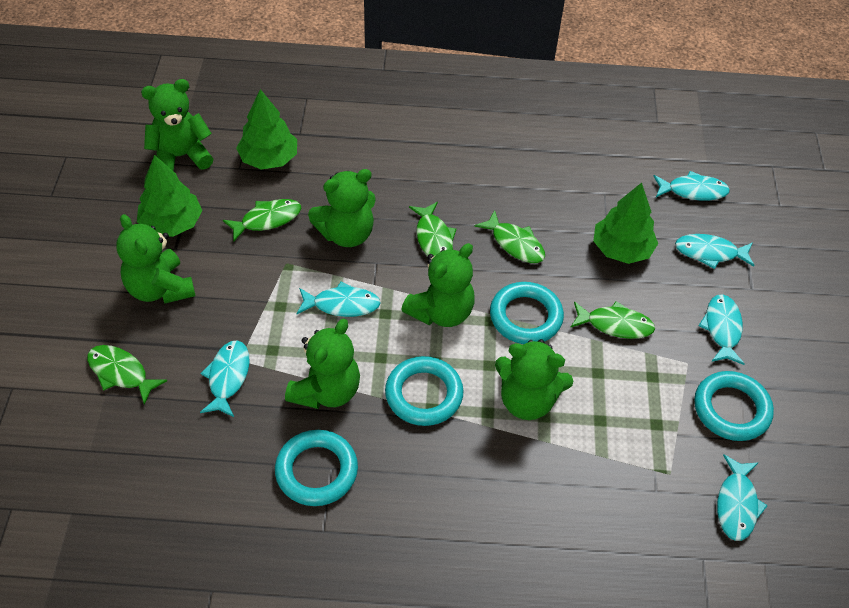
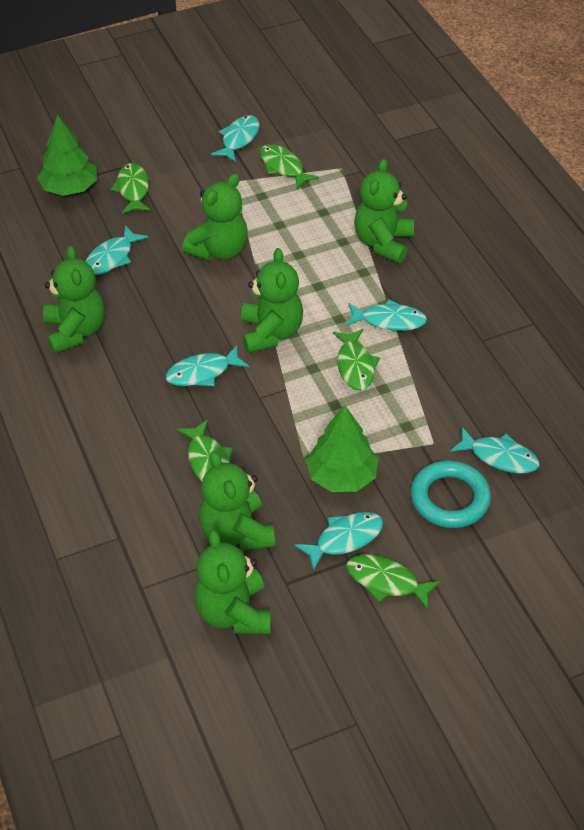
green tree: 3 -> 2
turquoise ring: 4 -> 1

